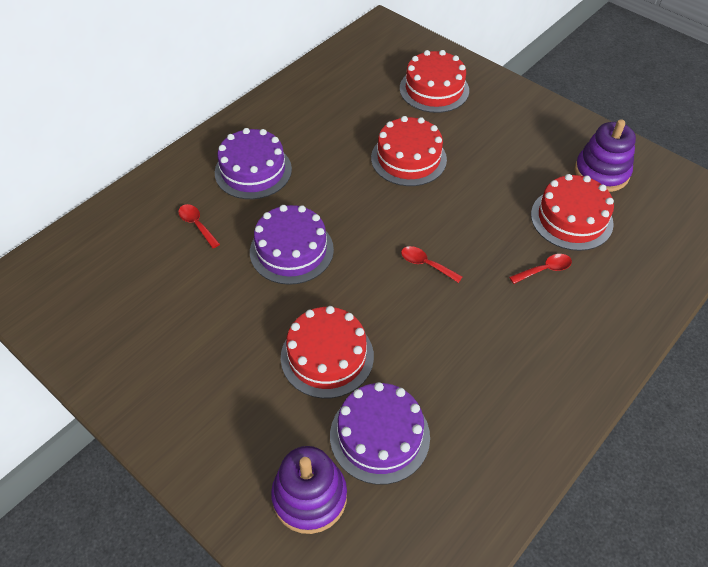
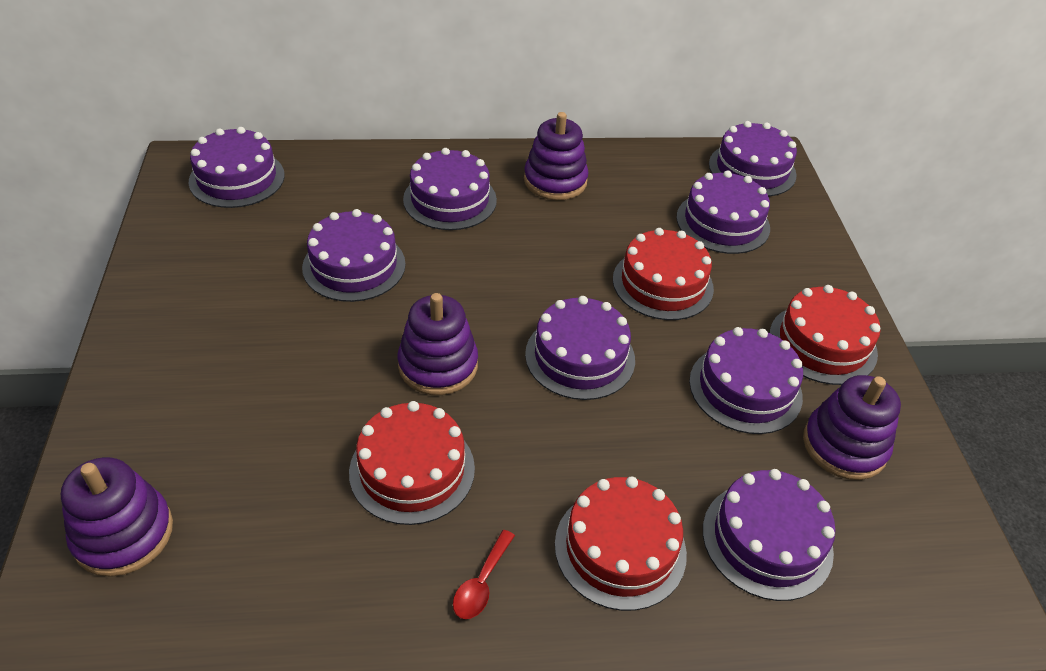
purple cake: 3 -> 8
purple stacking toy: 2 -> 4
red spoon: 3 -> 1

